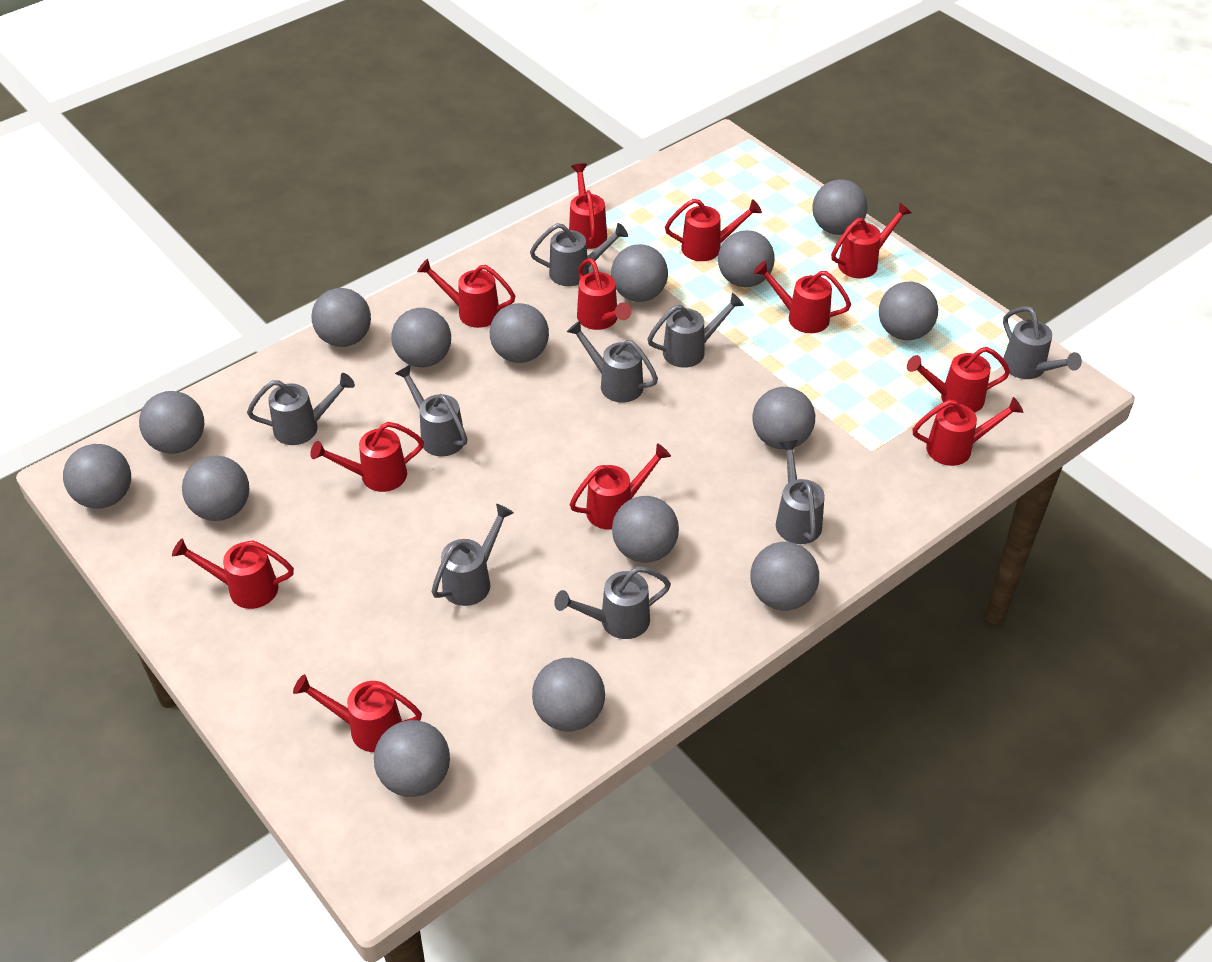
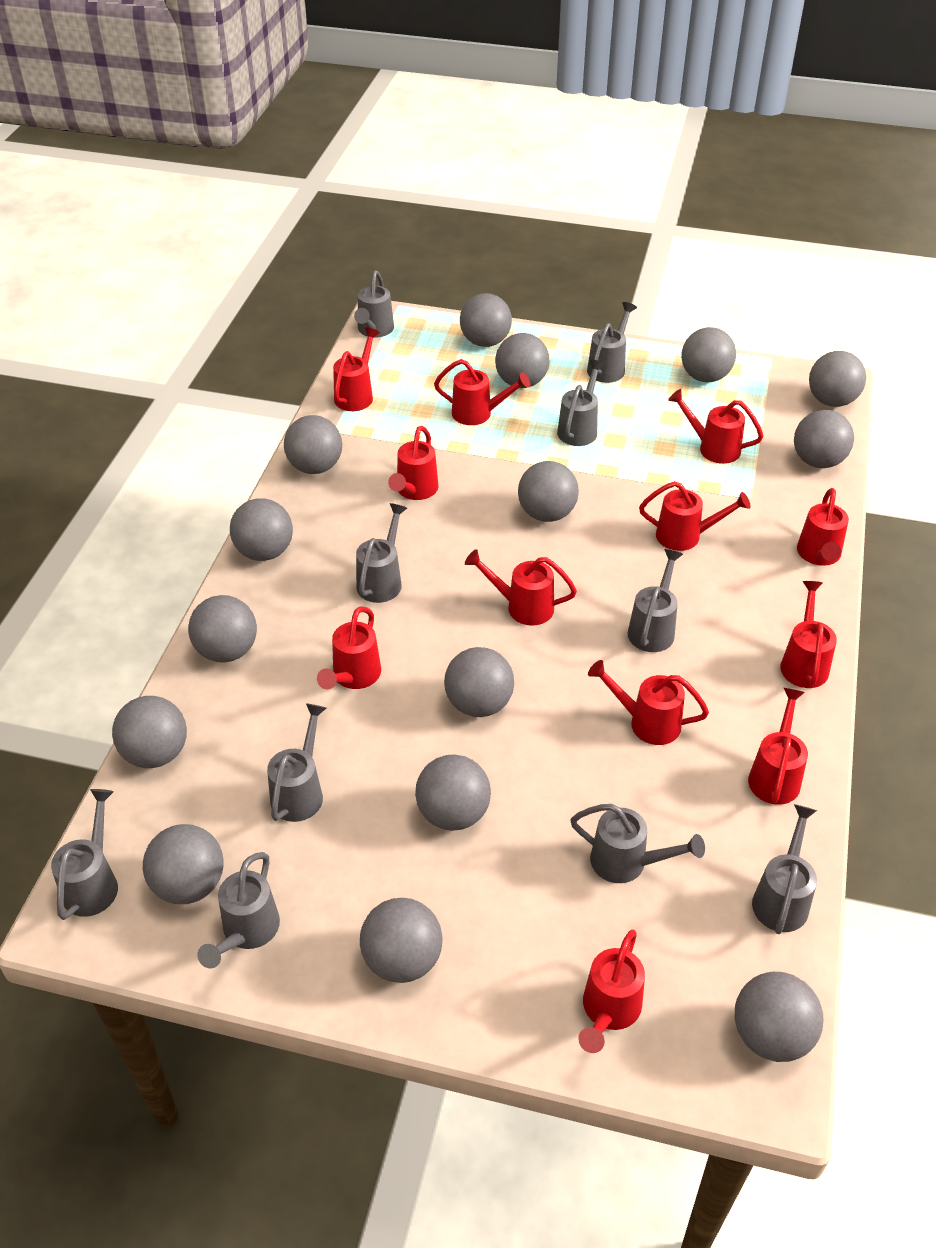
grey watering can: 9 -> 10

